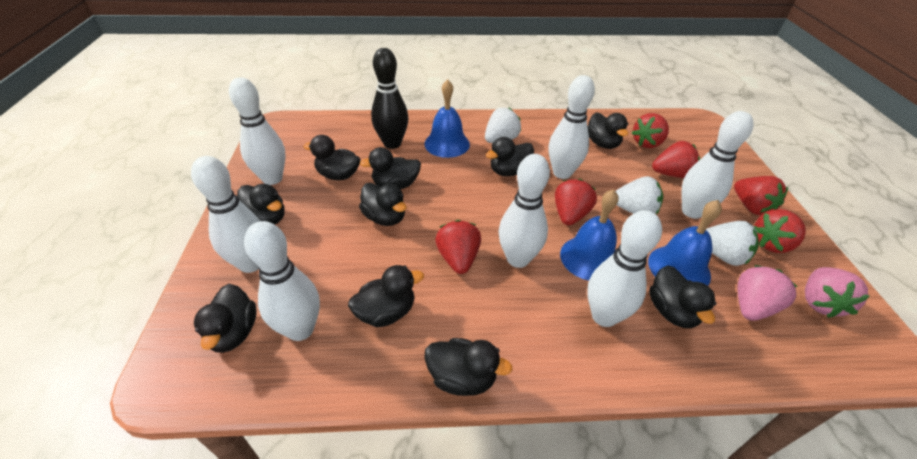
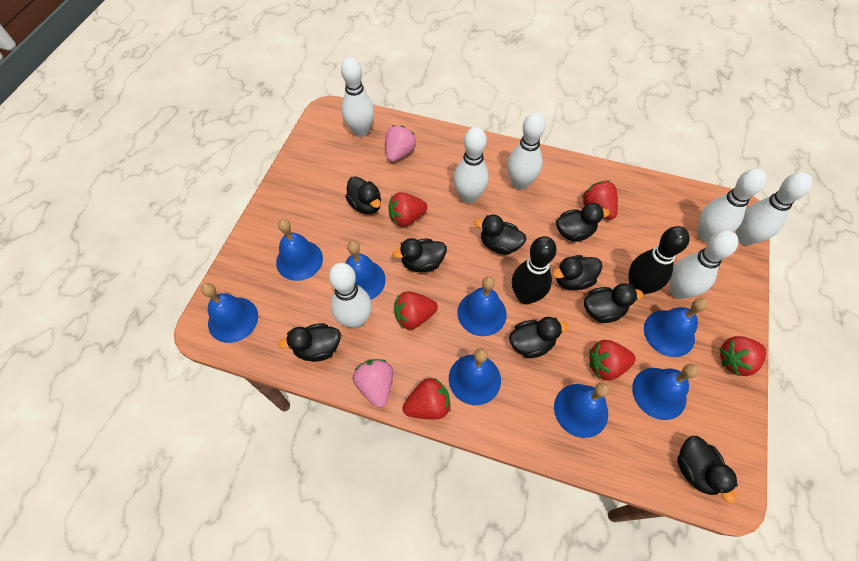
black bowling pin: 1 -> 2
black duck: 10 -> 9
blue bell: 3 -> 8
white strawberry: 3 -> 0

